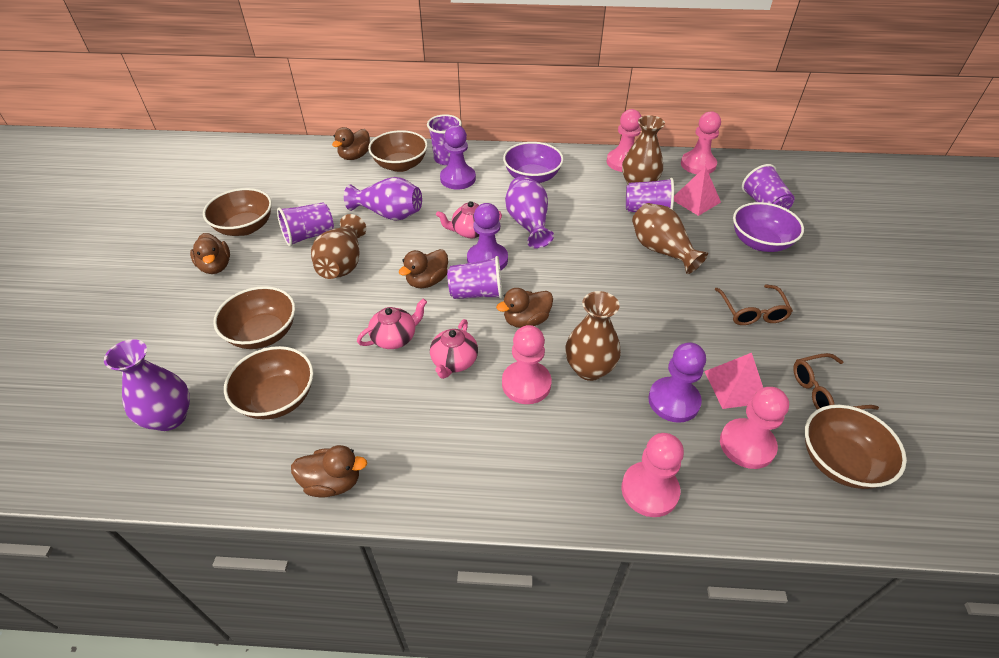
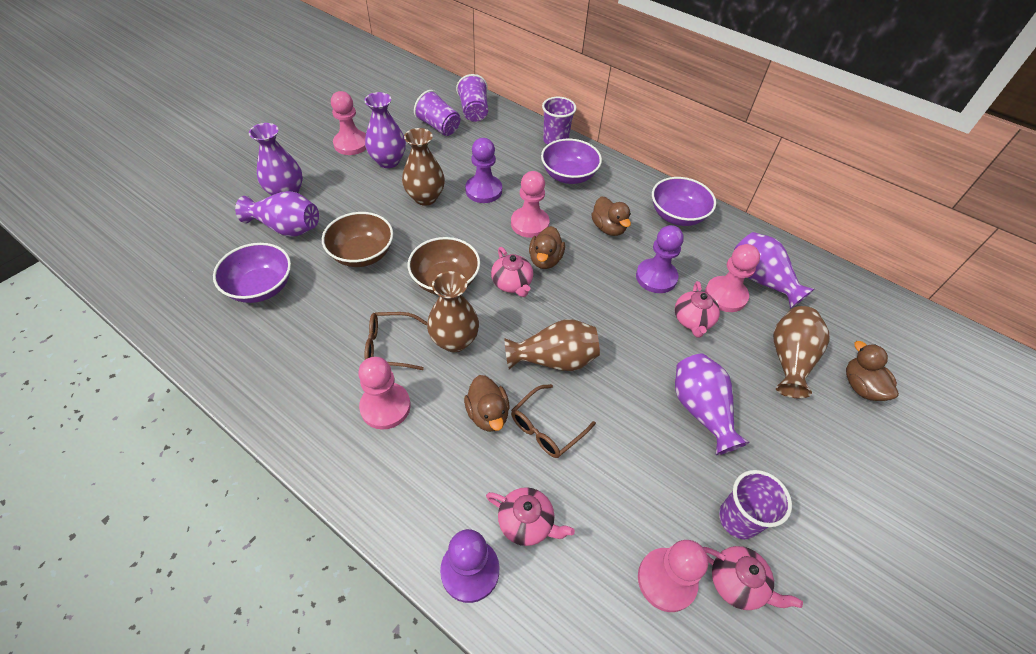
brown bowl: 5 -> 2
brown duck: 5 -> 4
pink pyramid: 2 -> 0
pink teapot: 3 -> 4
purple bowl: 2 -> 3
purple cup: 5 -> 4
purple vase: 3 -> 5

